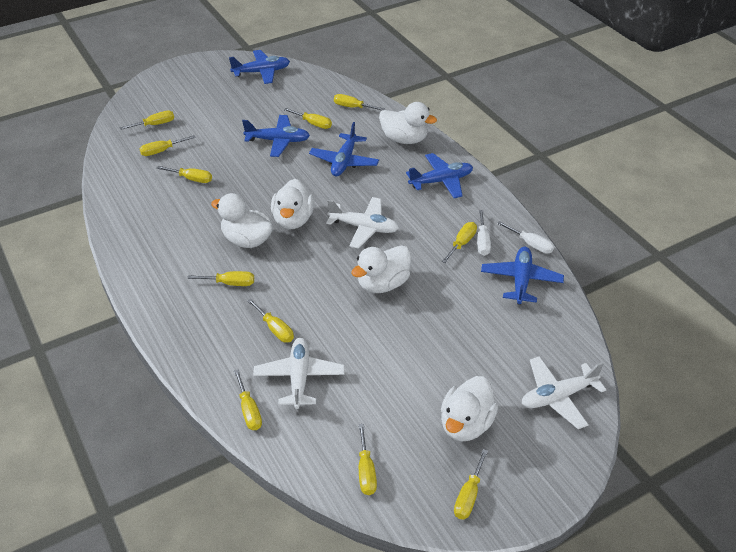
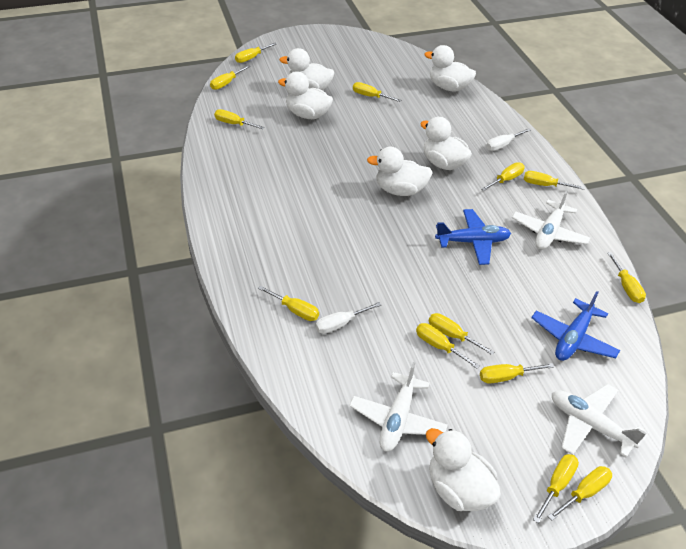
blue plane: 5 -> 2
white duck: 5 -> 6
yellow screwdriver: 11 -> 13

